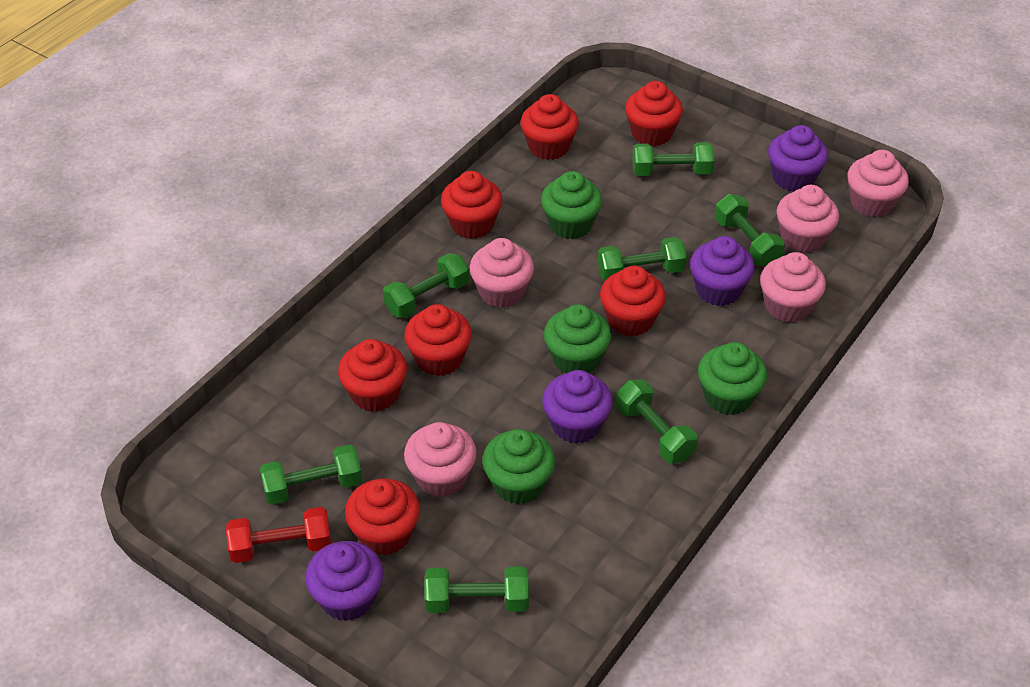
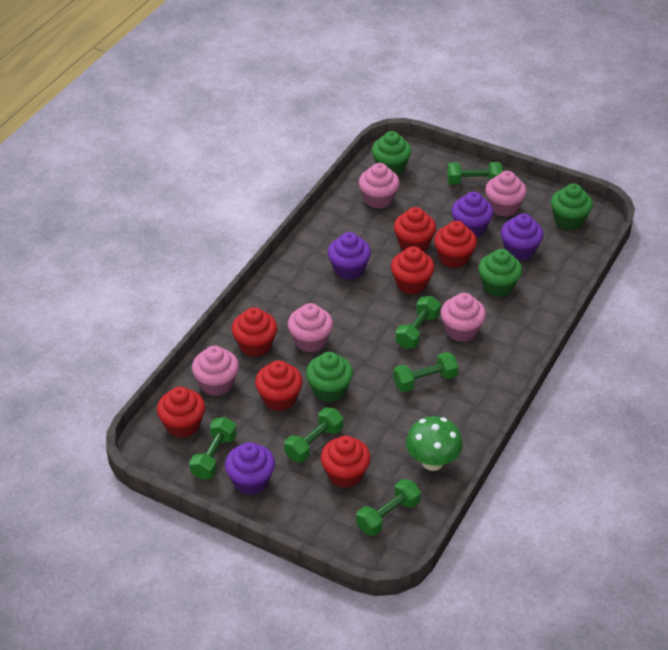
green dumbbell: 7 -> 6
green mushroom: 0 -> 1
red dumbbell: 1 -> 0

